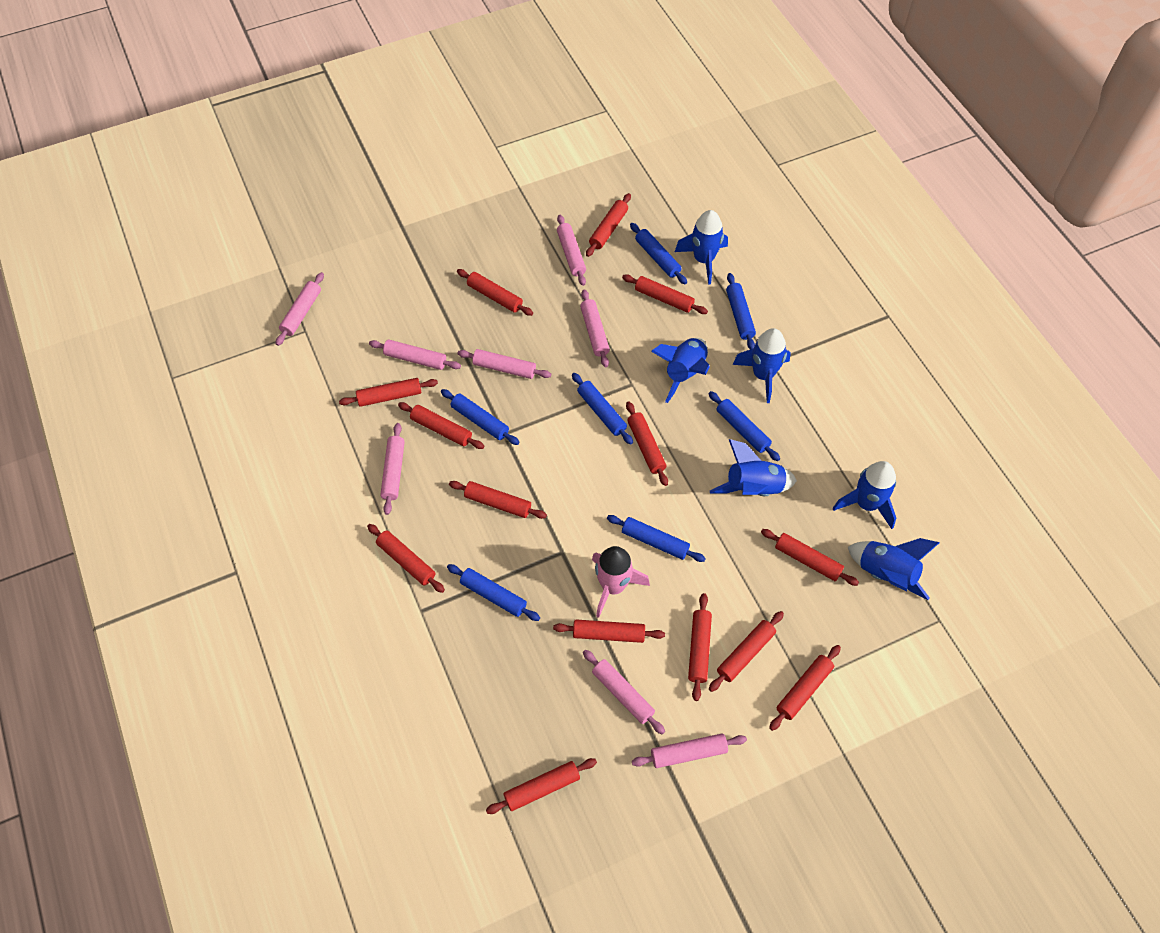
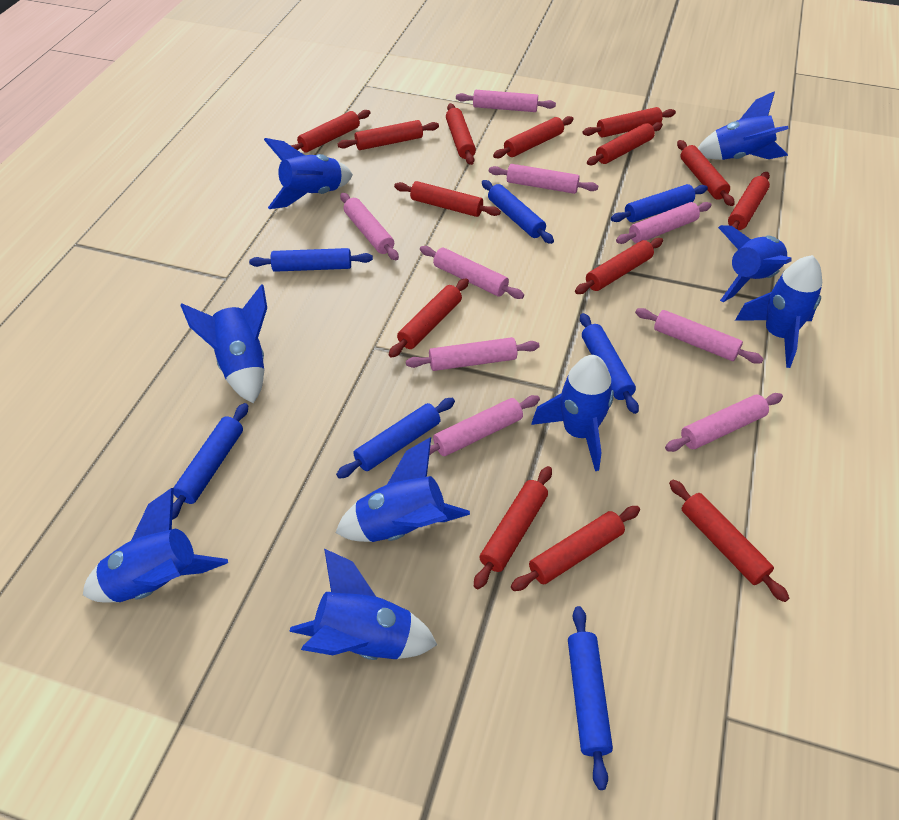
blue rocket: 6 -> 9
pink rocket: 1 -> 0
pink rolling pin: 8 -> 9

